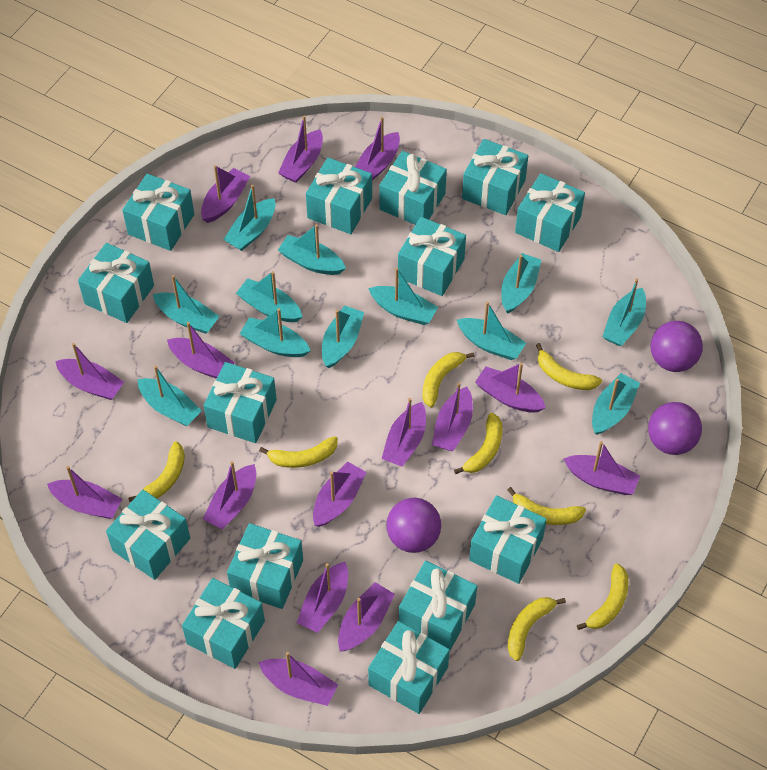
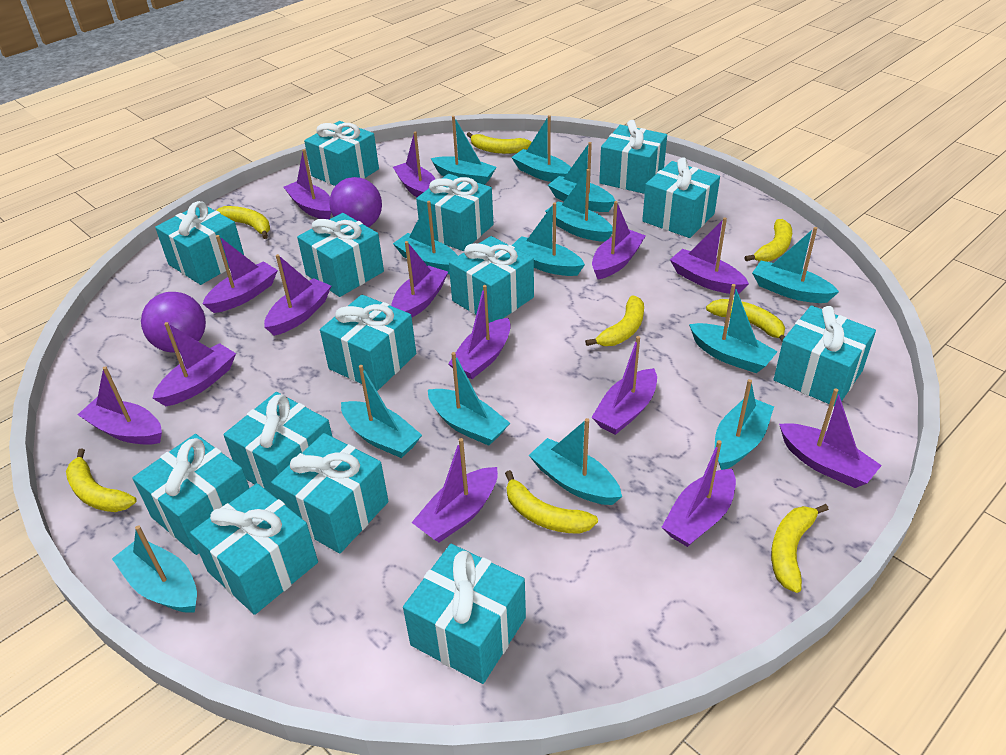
purple ball: 3 -> 2
purple boat: 15 -> 14
turquoise boat: 12 -> 13

